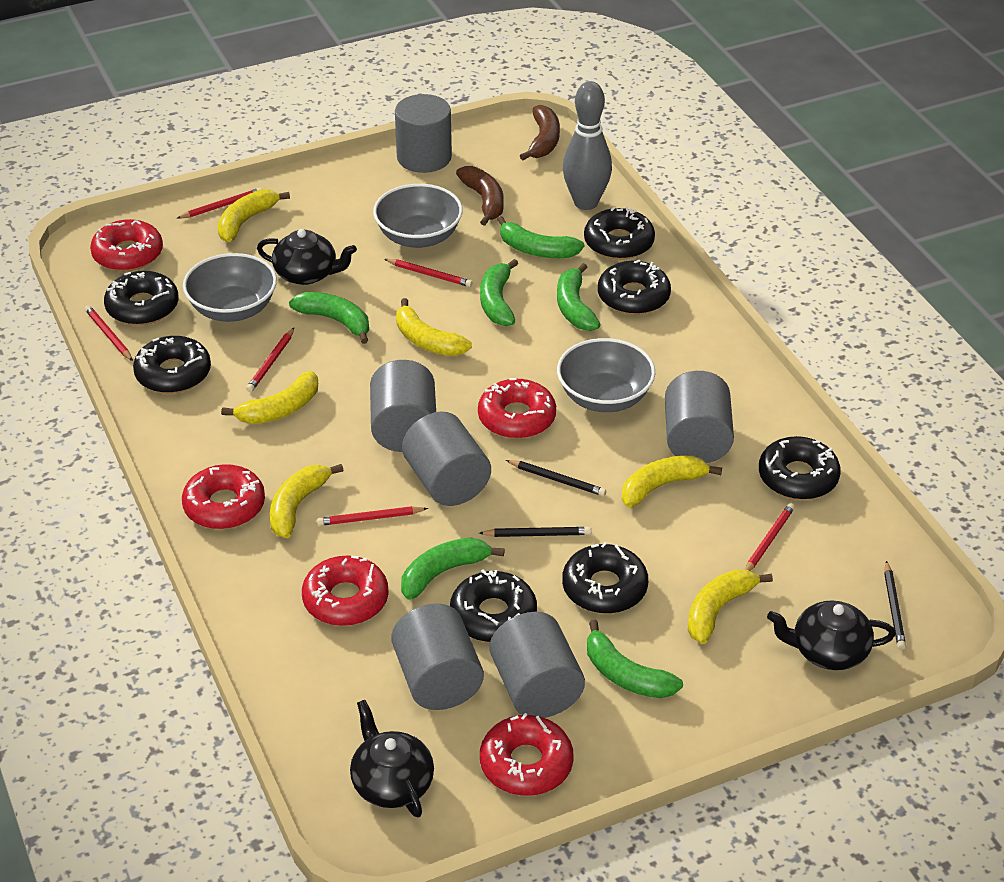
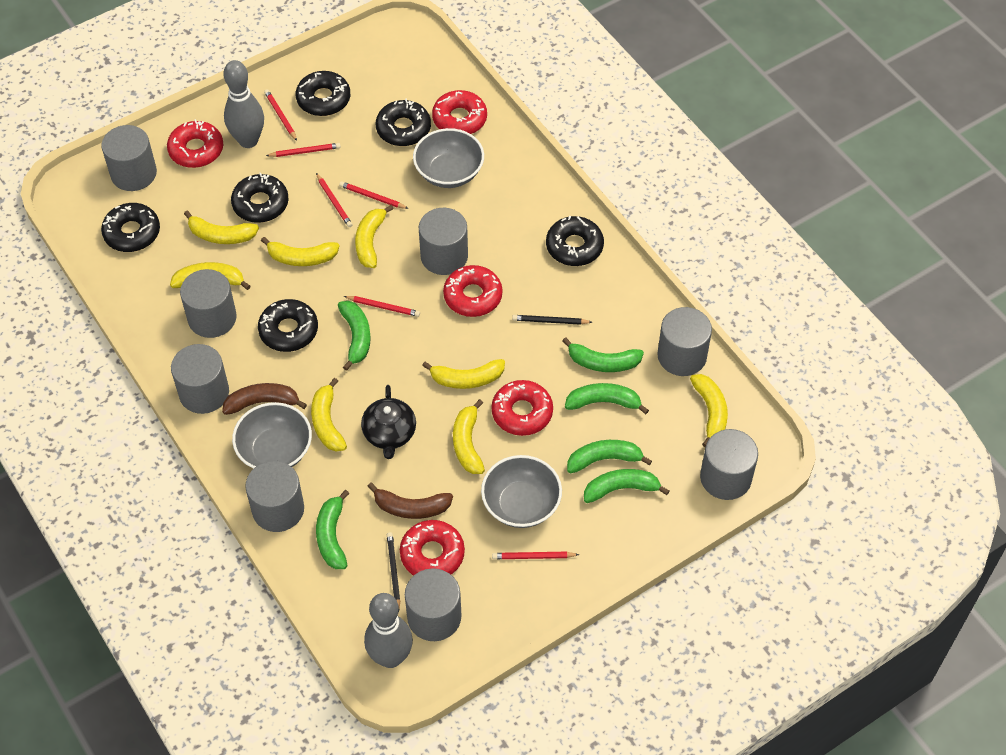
black donut: 7 -> 6
black pencil: 3 -> 2
black teapot: 3 -> 1
grey bowling pin: 1 -> 2
grey cylinder: 6 -> 8
yellow banana: 6 -> 8

